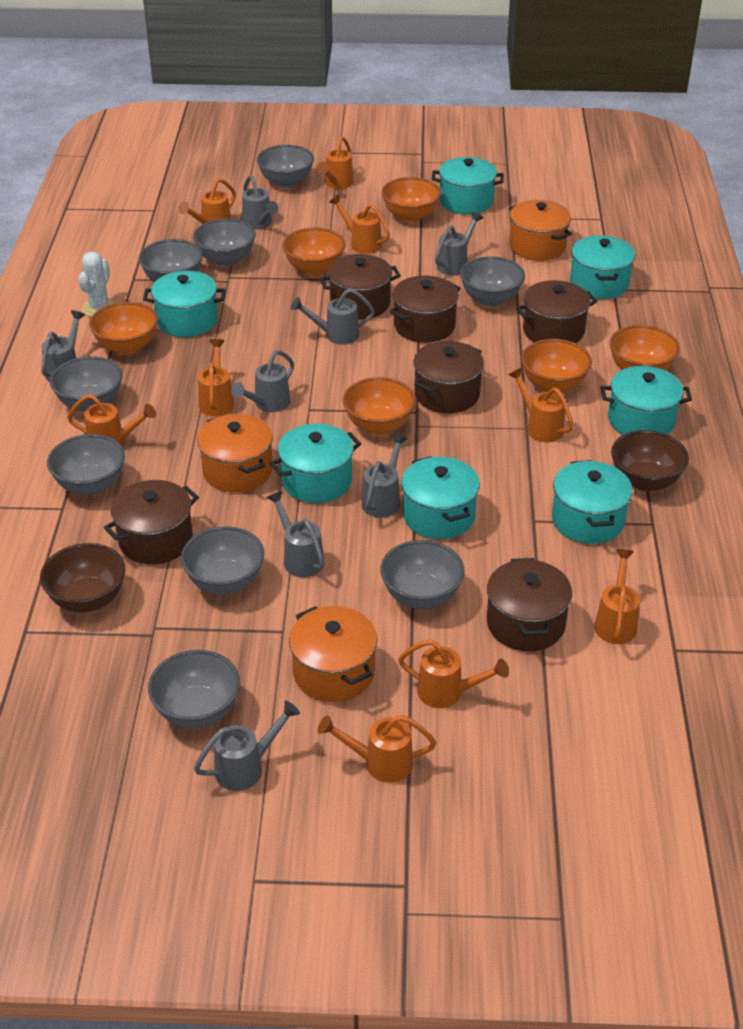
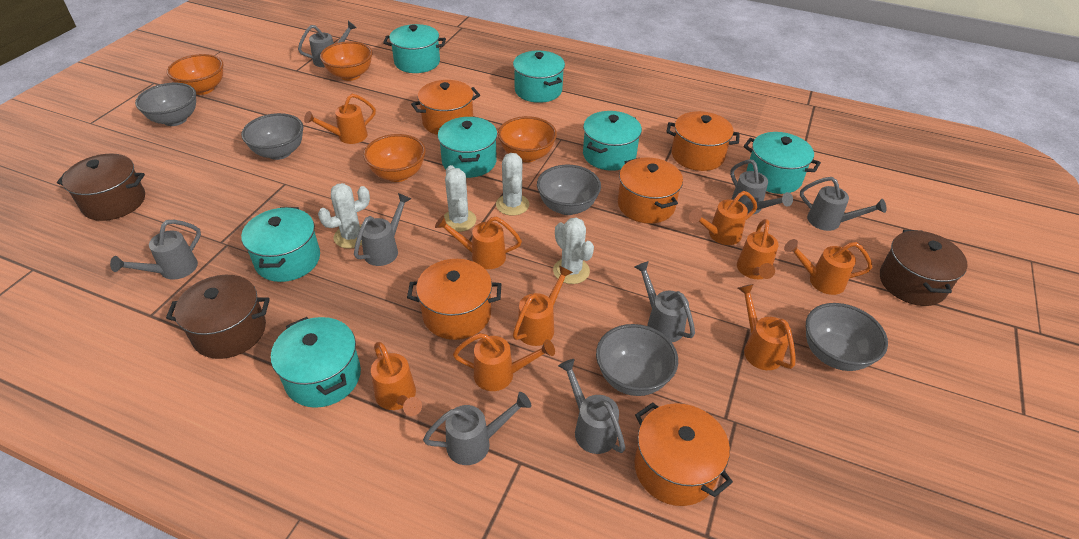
brown bowl: 2 -> 0
brown pot: 6 -> 3
grey bowl: 9 -> 5
orange bowl: 6 -> 4
orange pot: 3 -> 5
white cactus: 1 -> 4

